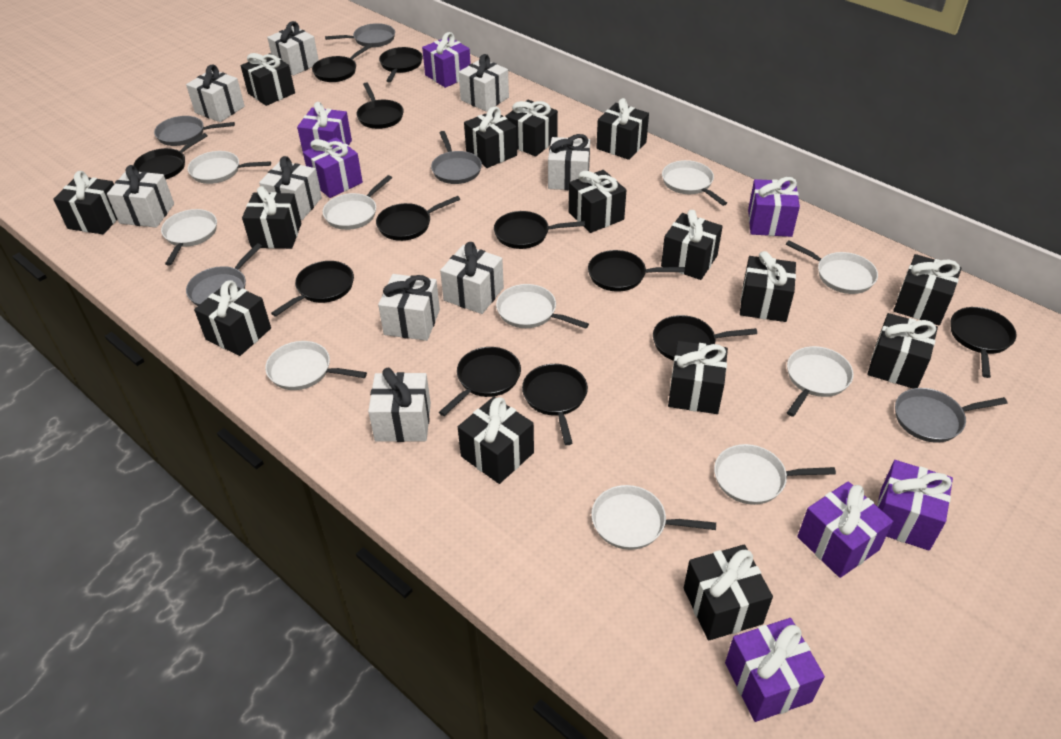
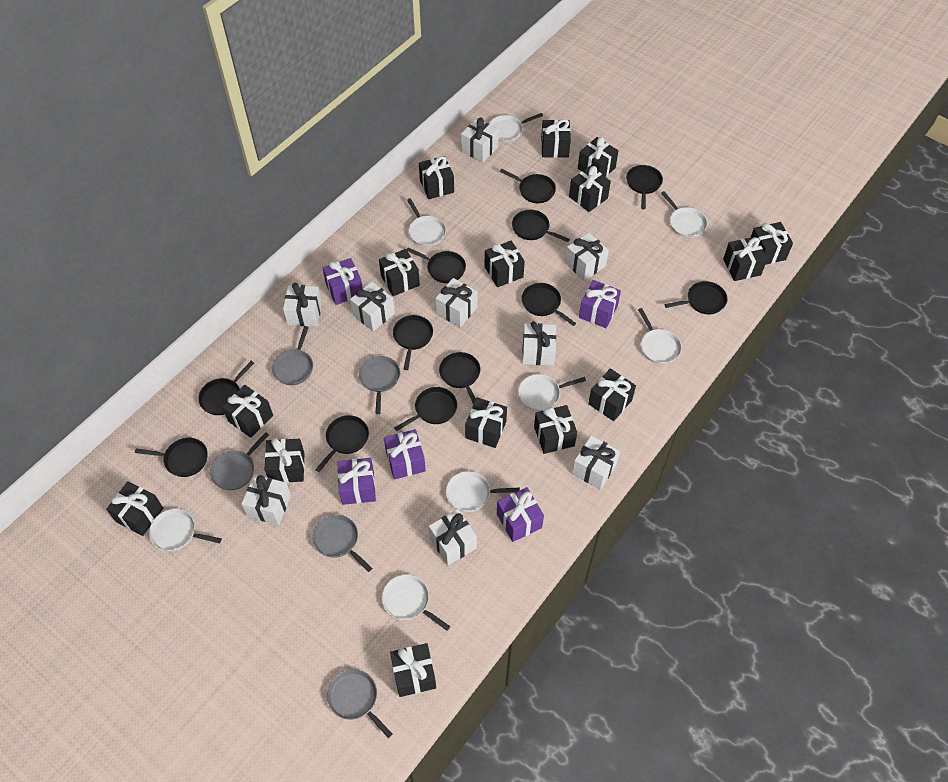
purple gift: 7 -> 5
white pan: 10 -> 8

